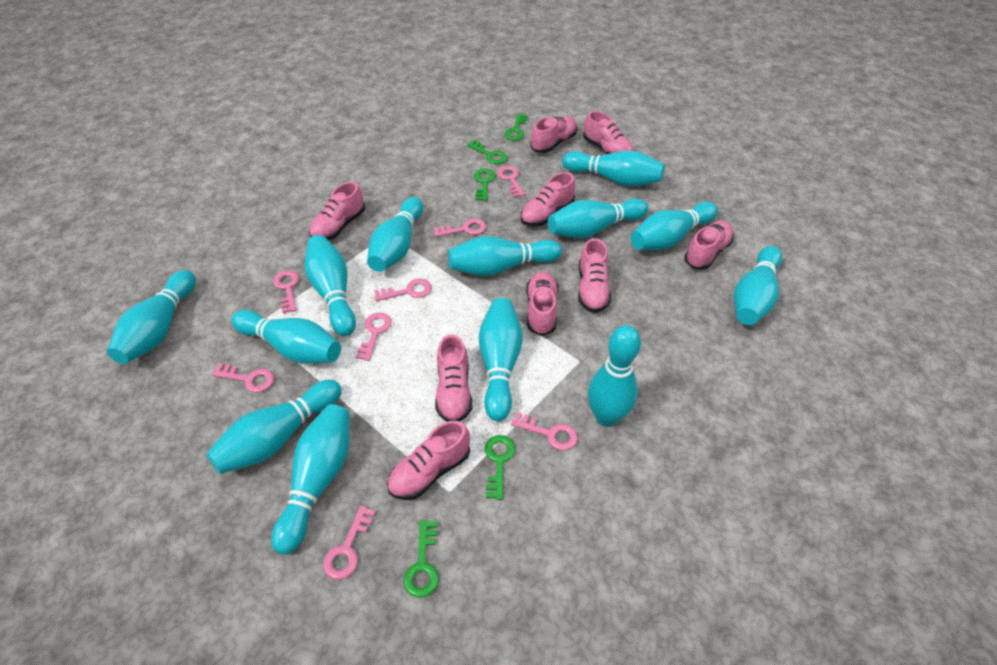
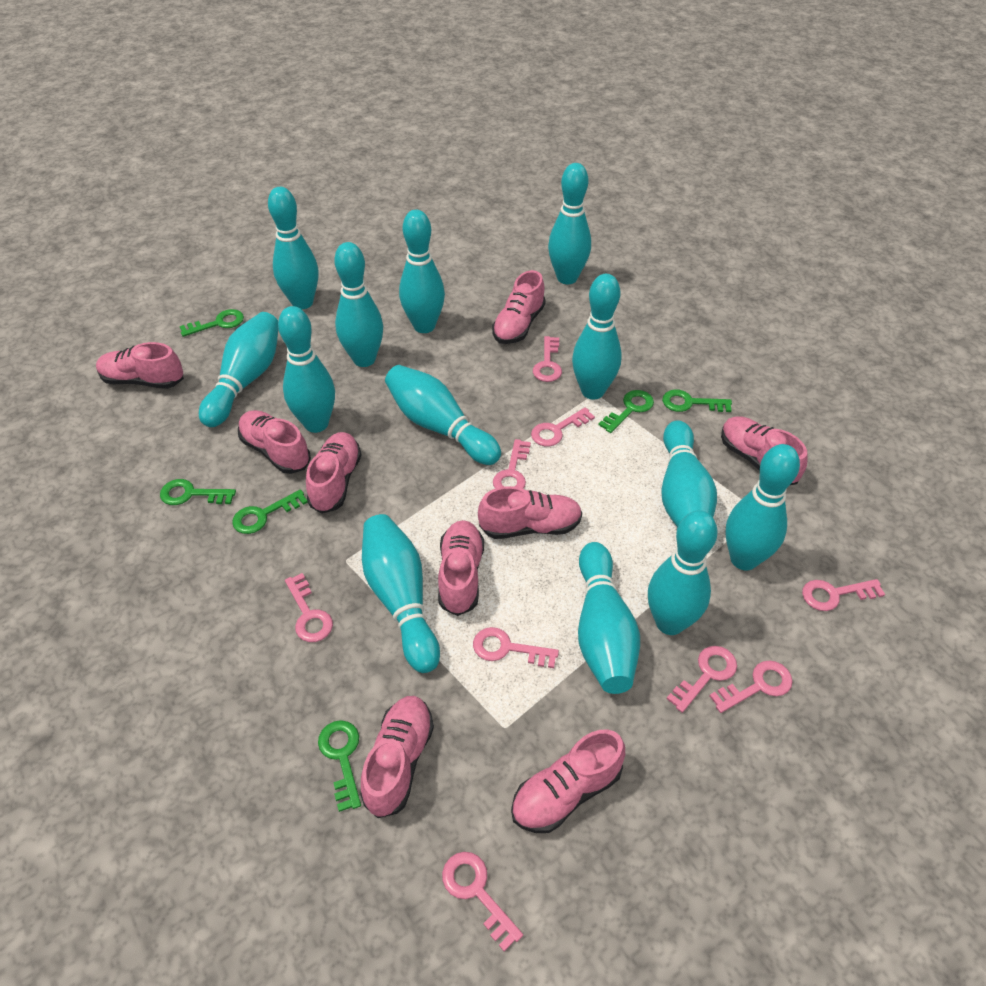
green key: 5 -> 6
pink key: 8 -> 9

